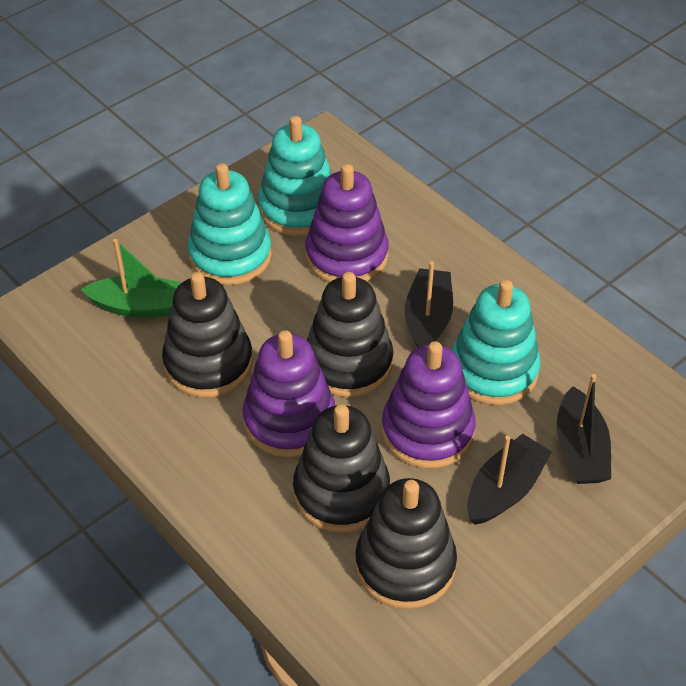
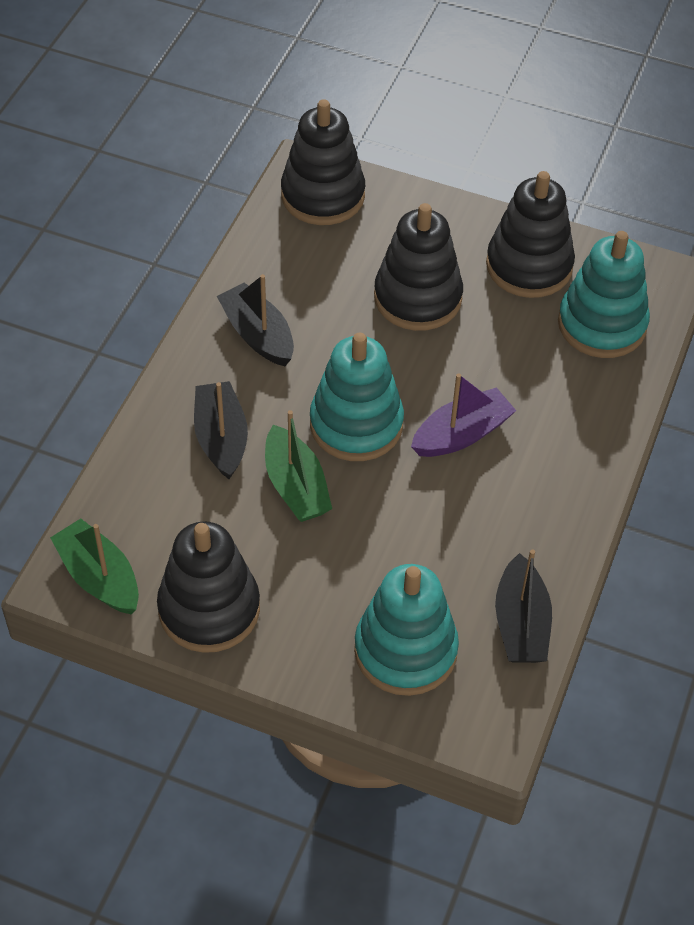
green boat: 1 -> 2
purple boat: 0 -> 1
purple stacking toy: 3 -> 0

